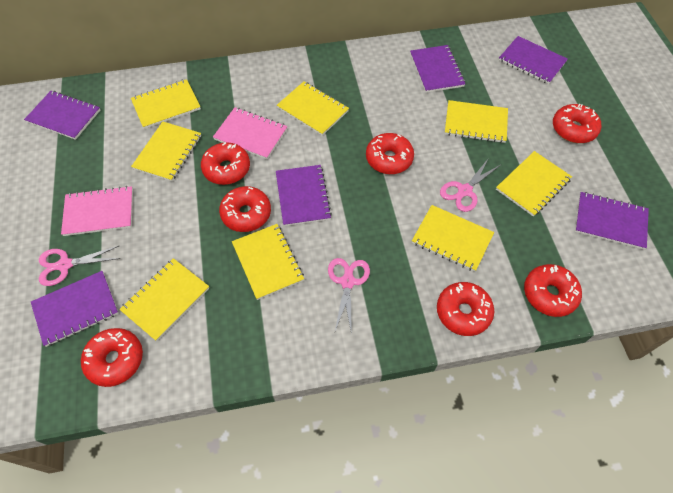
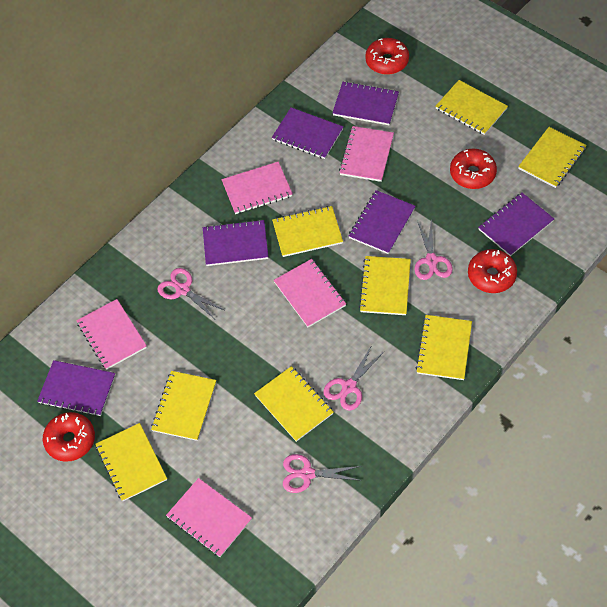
pink notebook: 2 -> 5
pink scissors: 3 -> 4
red donut: 7 -> 4

